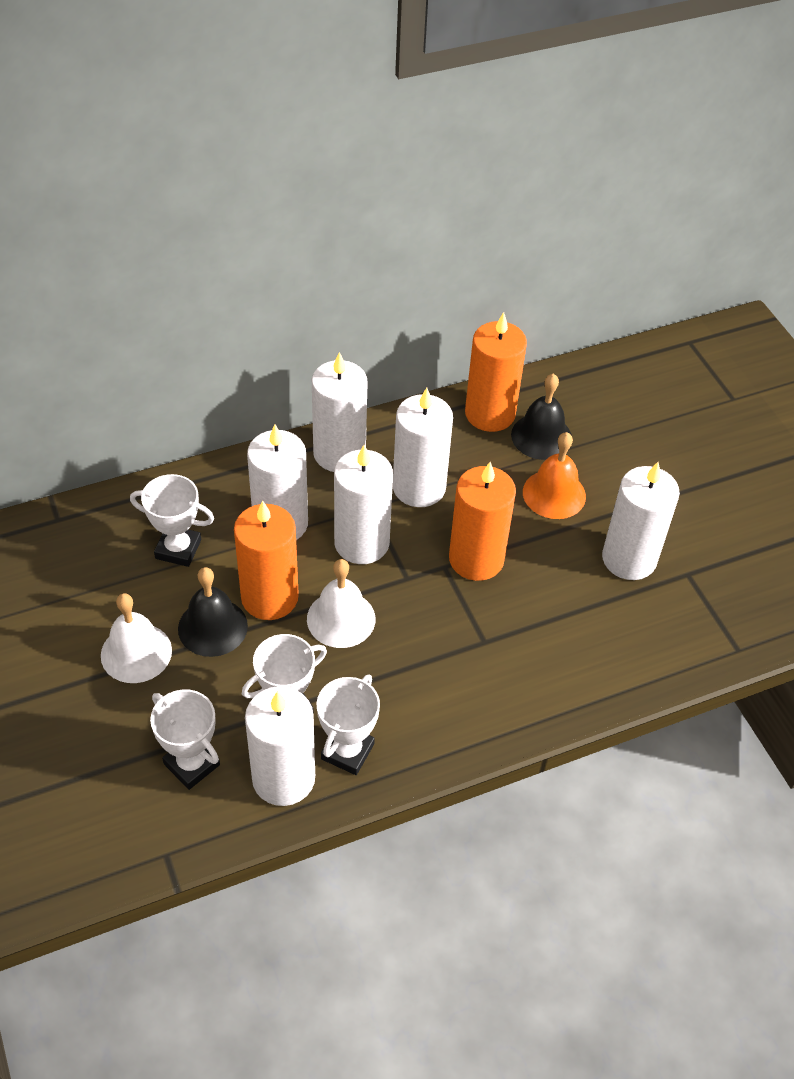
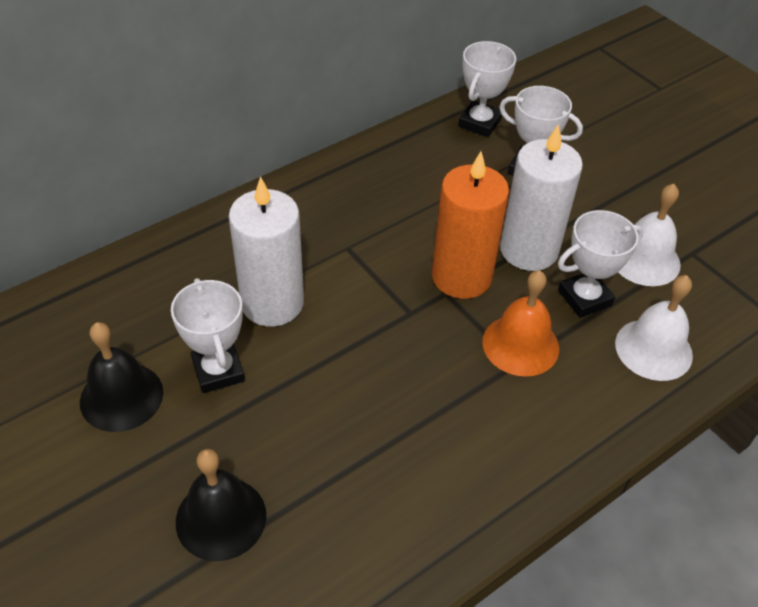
orange candle: 3 -> 1
white candle: 6 -> 2

